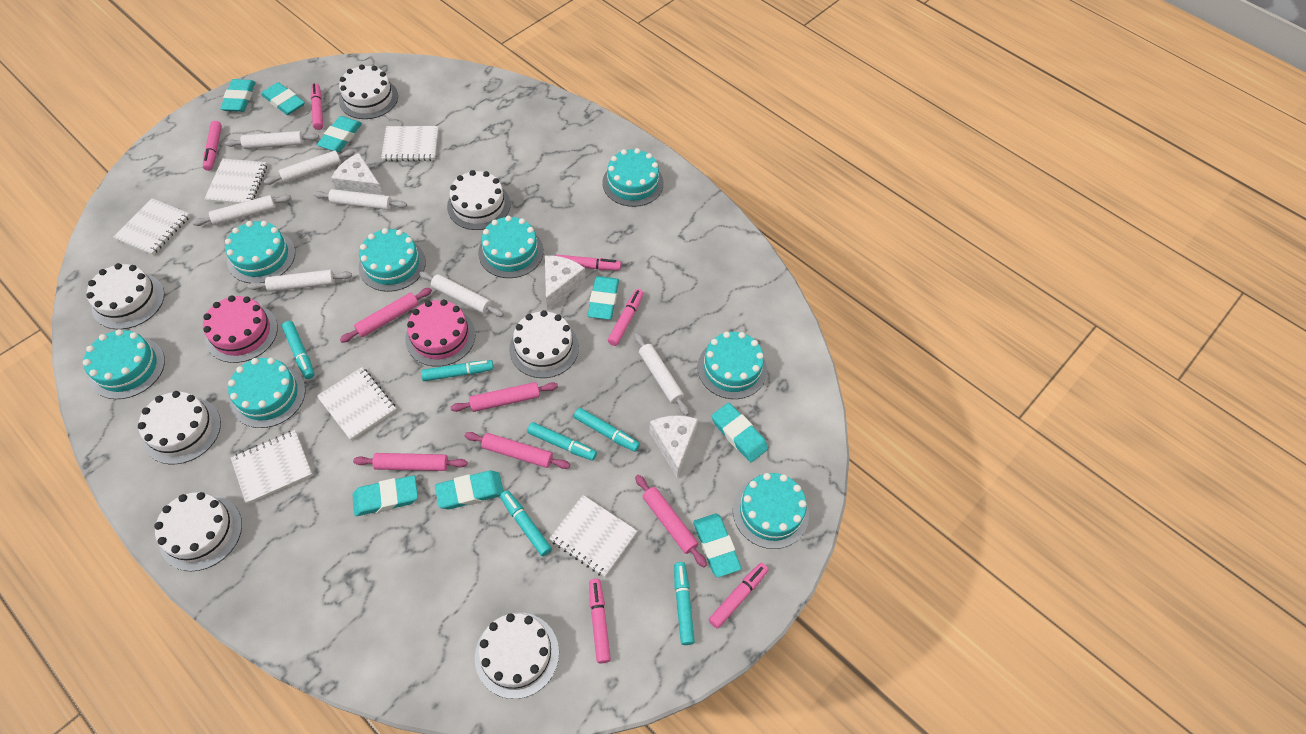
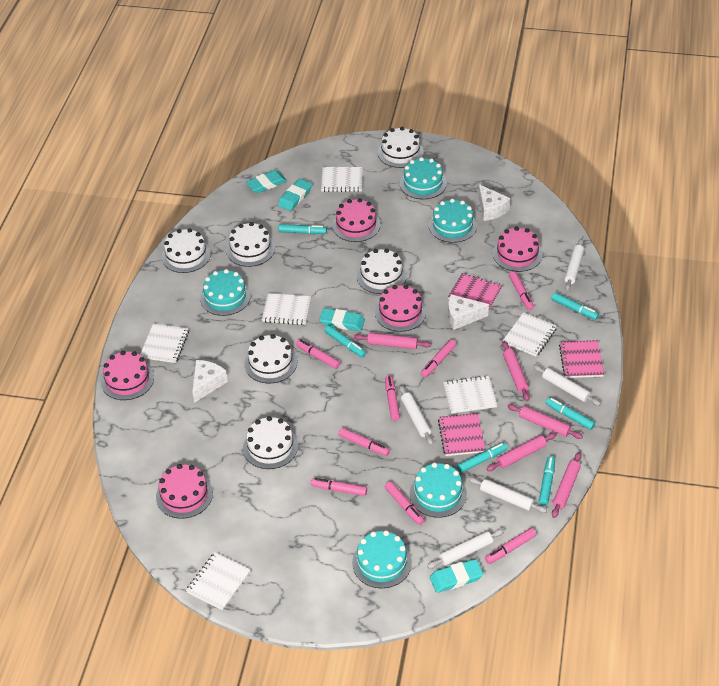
pink cake: 2 -> 5
pink marker: 6 -> 8
pink notebook: 0 -> 3
turquoise cake: 8 -> 5
turquoise eraser: 8 -> 4
white cake: 7 -> 6
white rolling pin: 7 -> 5

